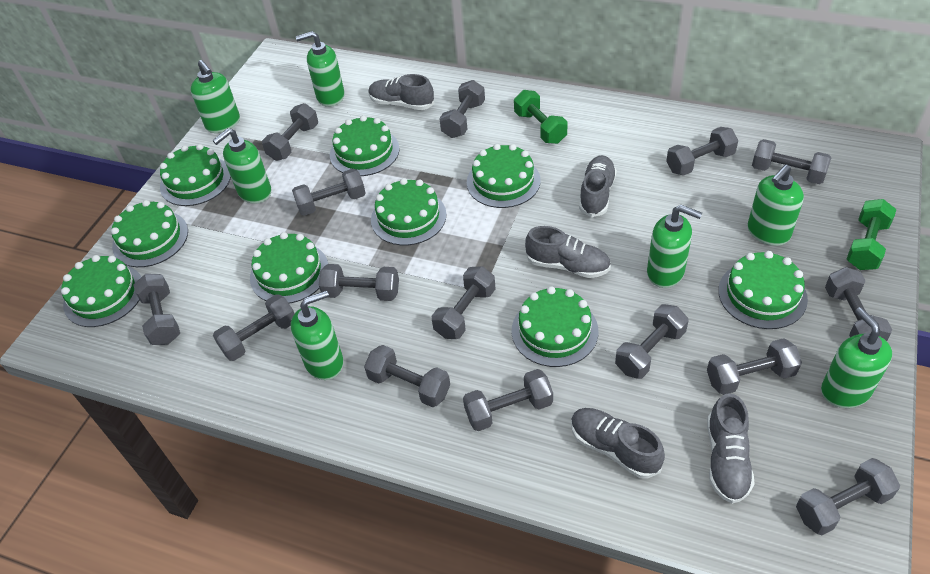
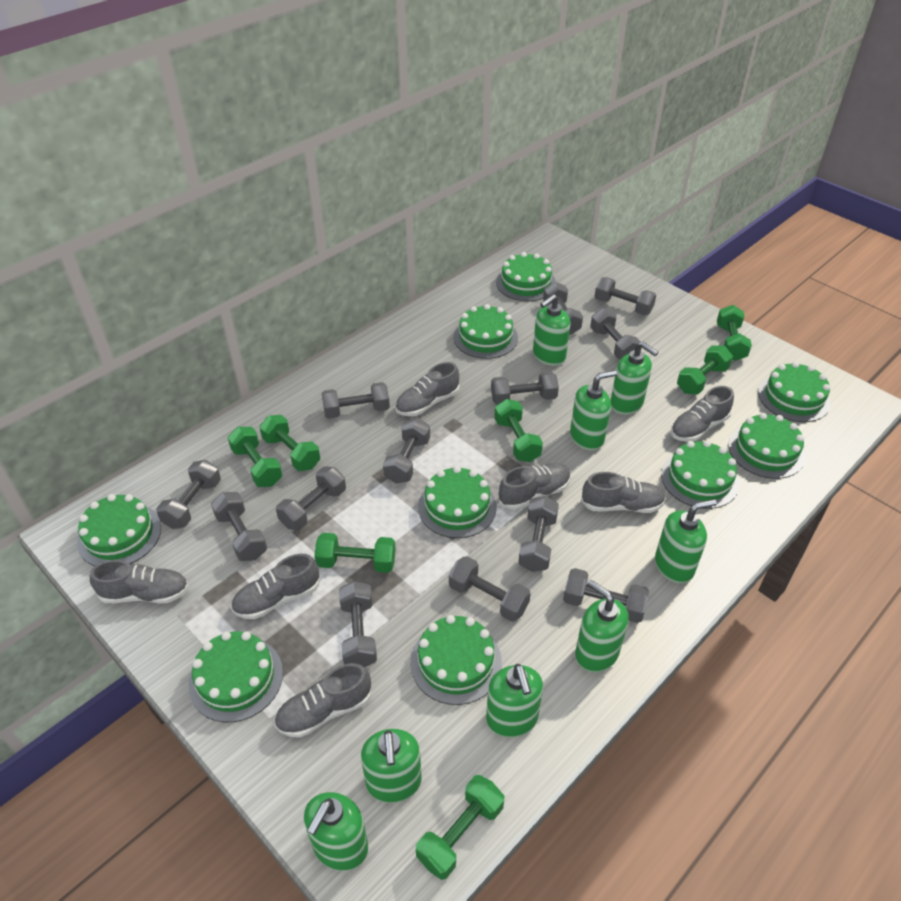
green dumbbell: 2 -> 7
green soap dispenser: 7 -> 8
grey dumbbell: 15 -> 13
grey shoe: 5 -> 7

